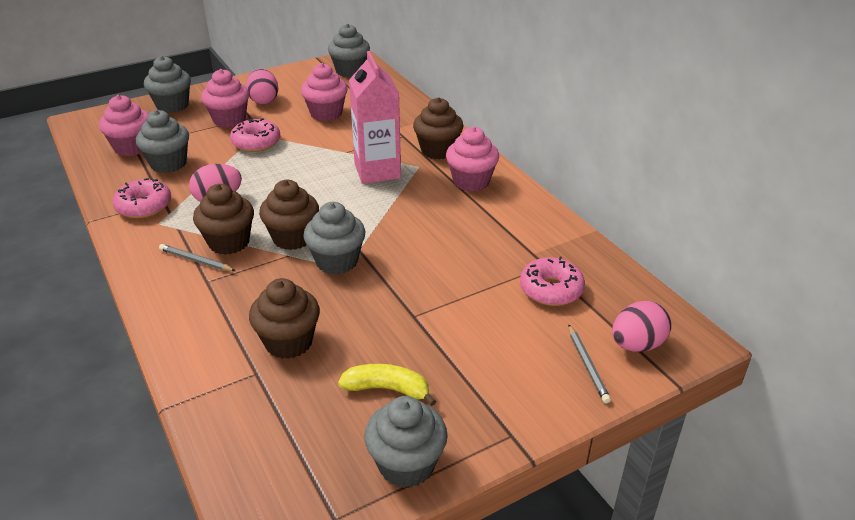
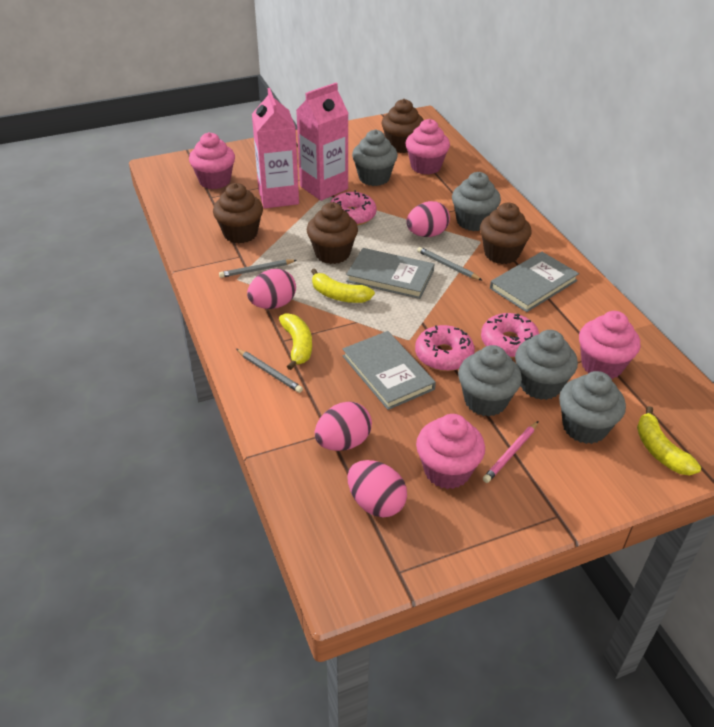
grey book: 0 -> 3
grey pencil: 2 -> 3
pink carton: 1 -> 2
pink egg: 3 -> 4
pink pencil: 0 -> 1
yellow banana: 1 -> 3

